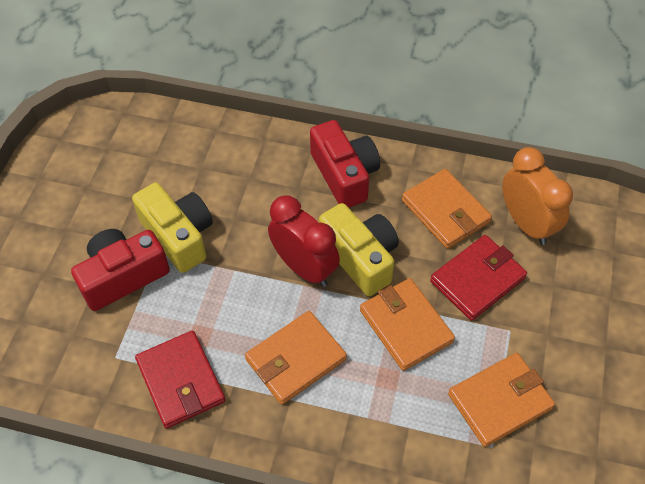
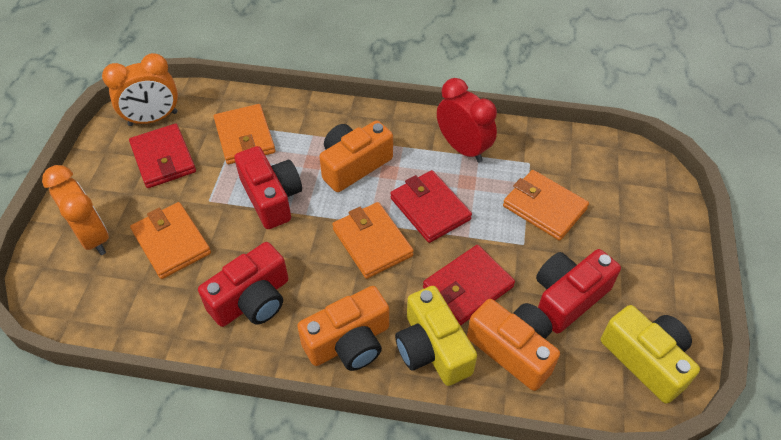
orange camera: 0 -> 3
orange clock: 1 -> 2
red camera: 2 -> 3
red wallet: 2 -> 3

